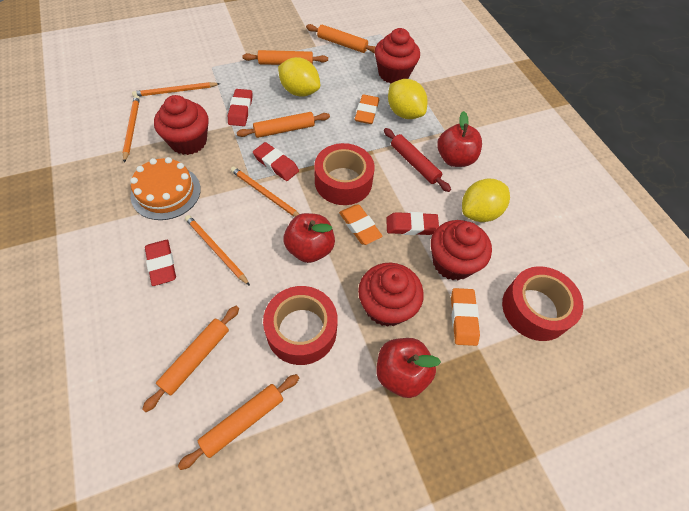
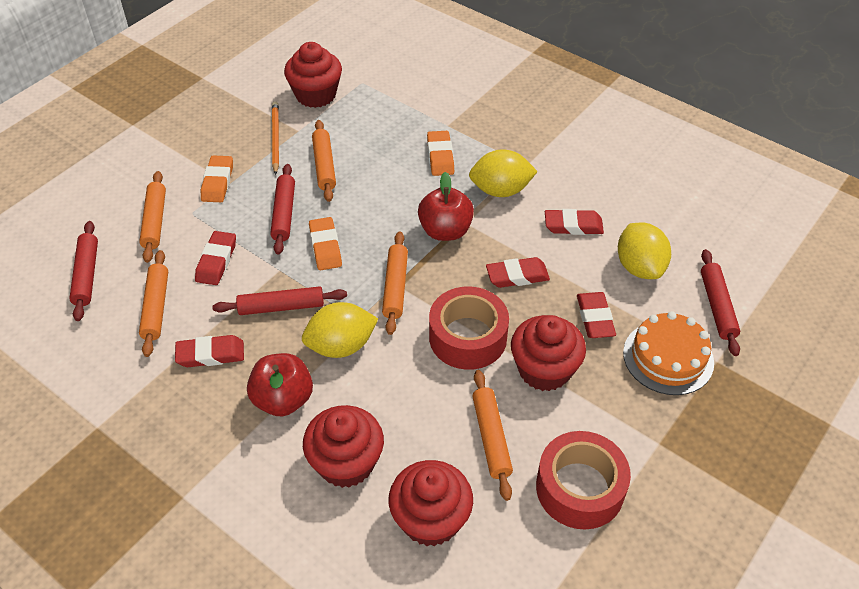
orange pencil: 4 -> 1
red apple: 3 -> 2
red eraser: 4 -> 5
red rolling pin: 1 -> 4
red tape: 3 -> 2

